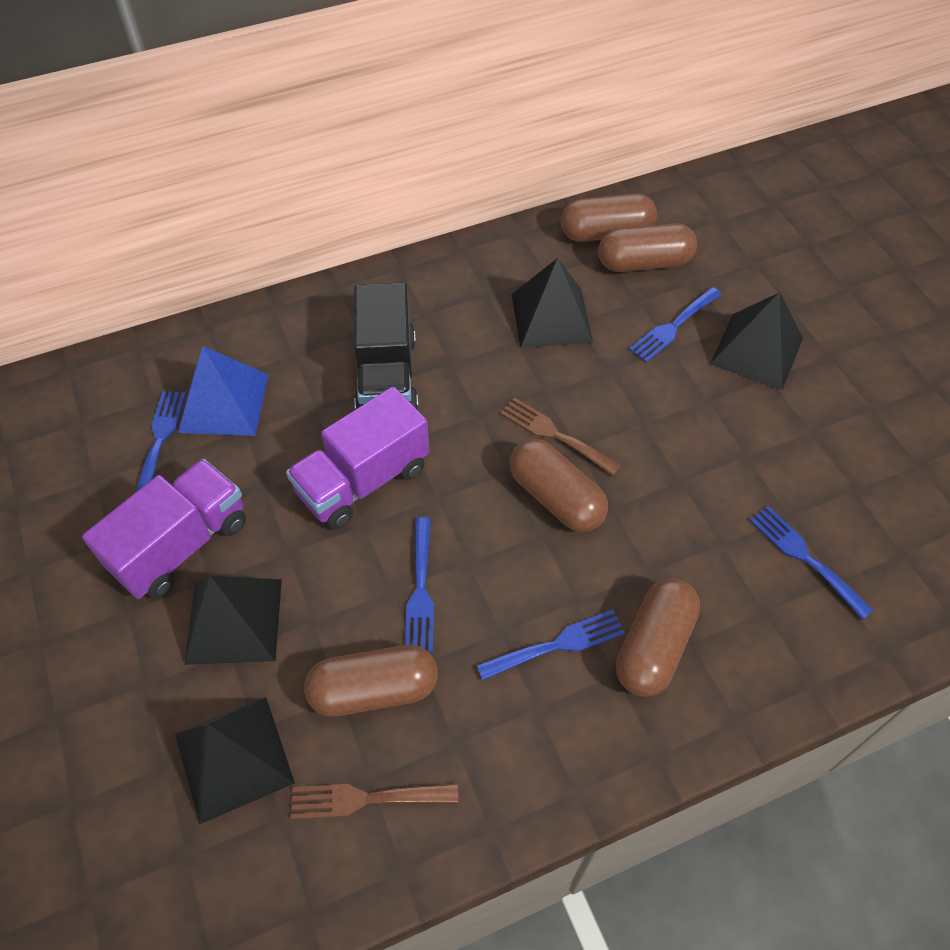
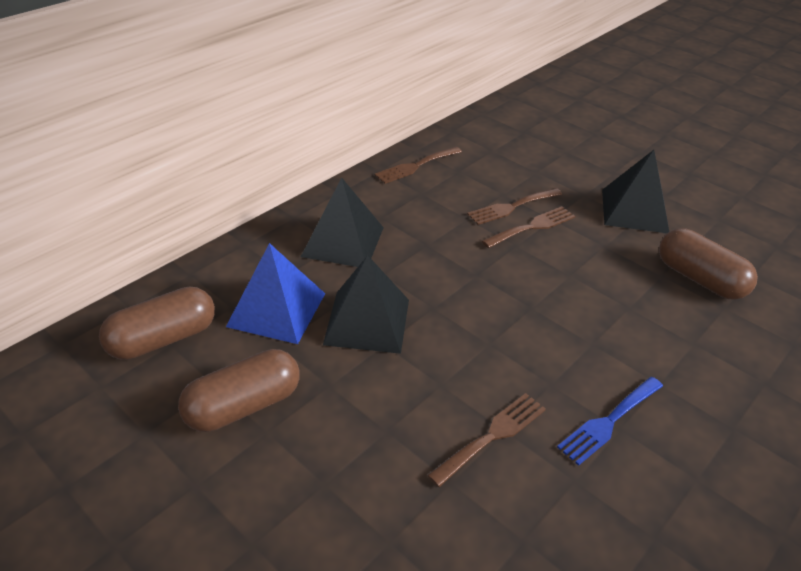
black pyramid: 4 -> 3
black truck: 1 -> 0
blue fork: 5 -> 1
brown capsule: 5 -> 3
brown fork: 2 -> 4
purple truck: 2 -> 0

